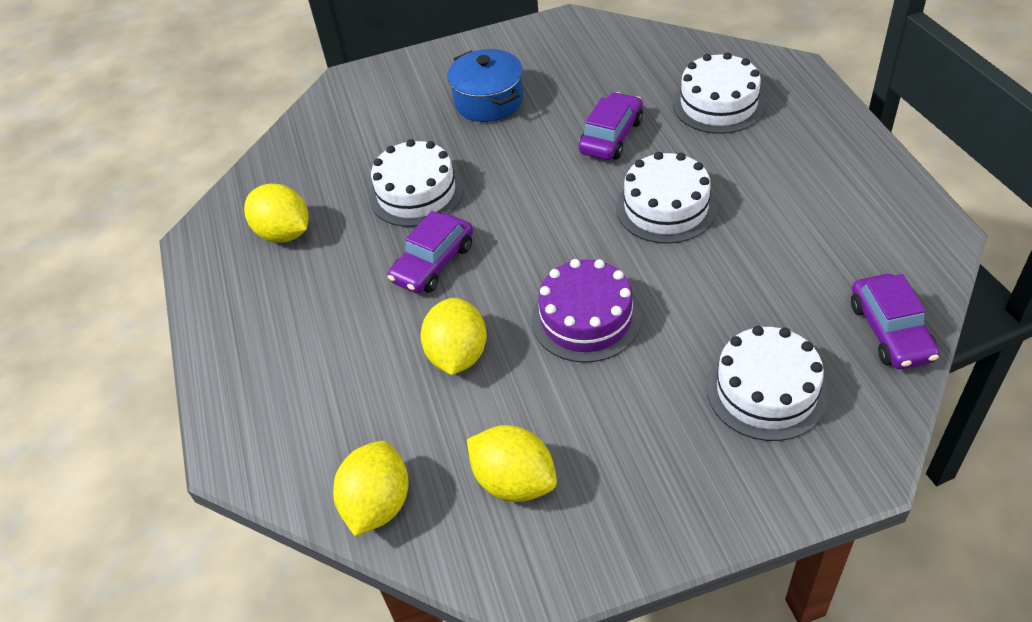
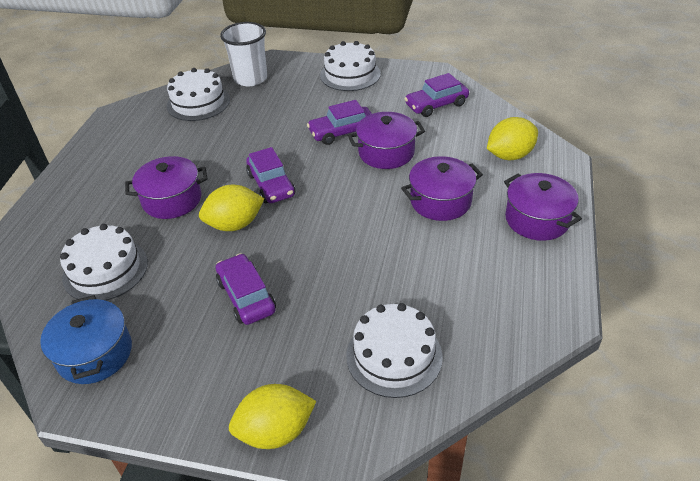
purple cake: 1 -> 0
purple car: 3 -> 4
purple pot: 0 -> 4
white cup: 0 -> 1
yellow lemon: 4 -> 3

